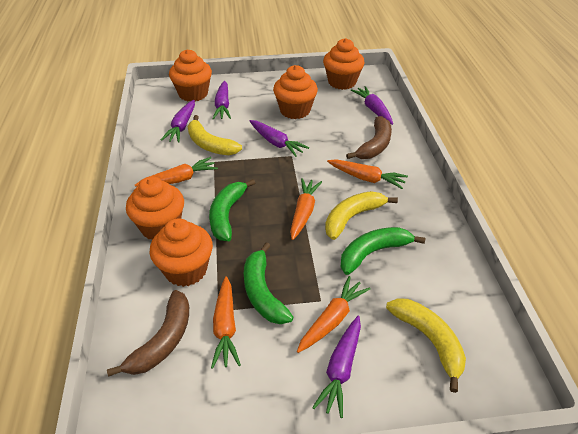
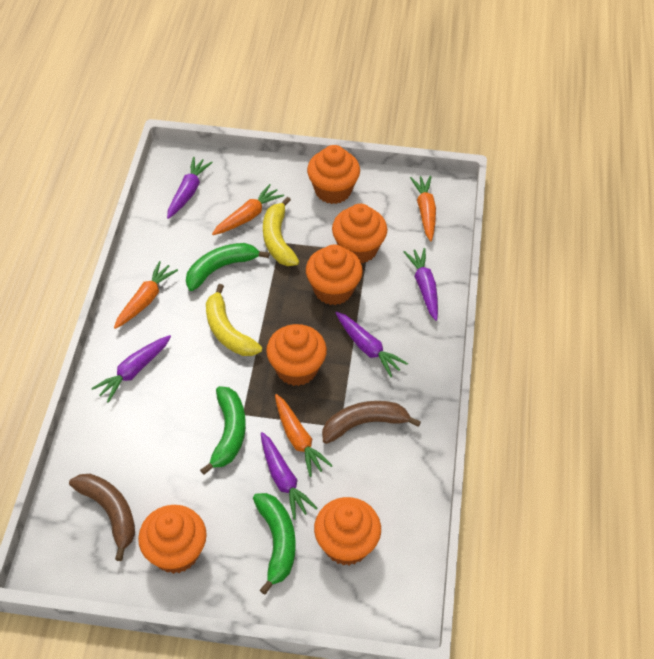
orange carrot: 5 -> 4
orange cupcake: 5 -> 6
yellow banana: 3 -> 2

